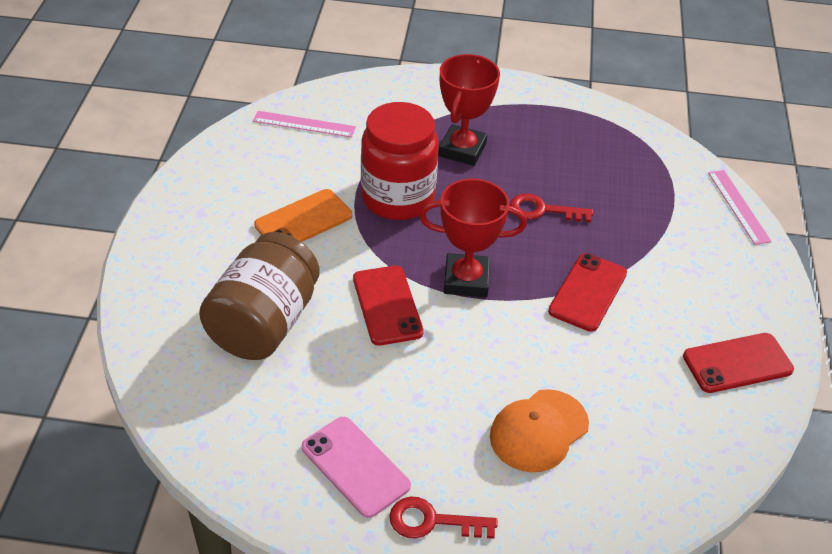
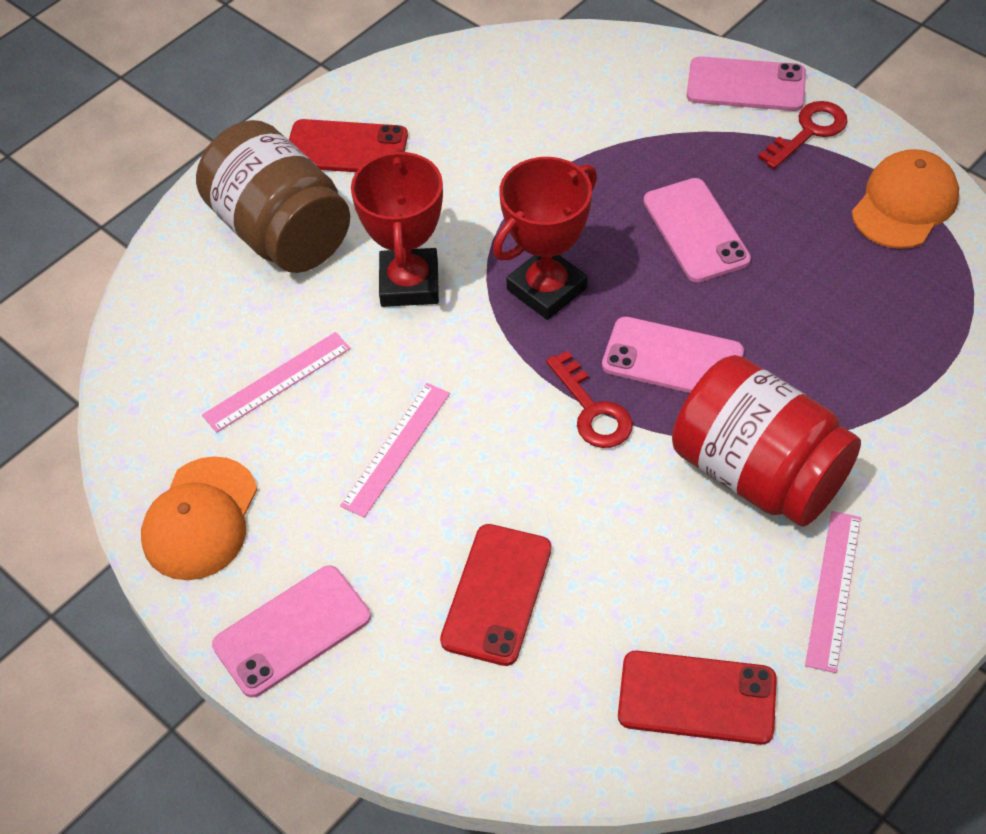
orange cap: 1 -> 2
orange phone: 1 -> 0
pink phone: 1 -> 4
pink ruler: 2 -> 3

